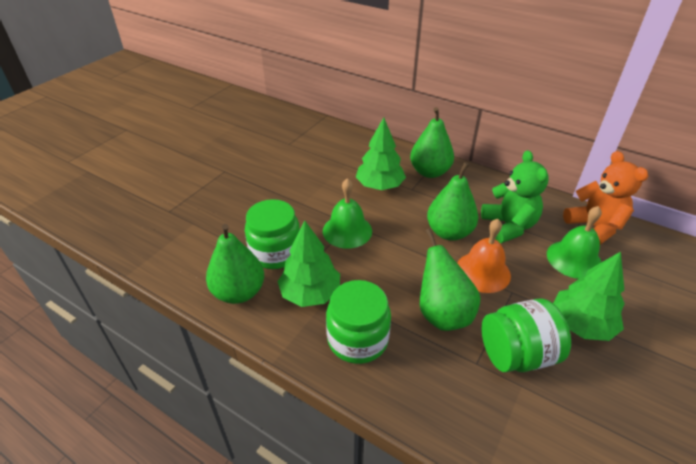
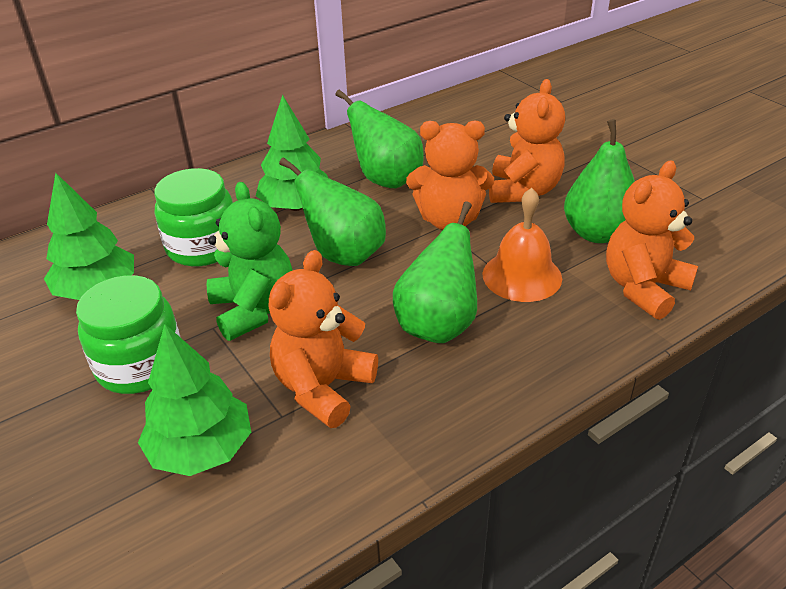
green bell: 2 -> 0
green jar: 3 -> 2
orange teddy bear: 1 -> 4

